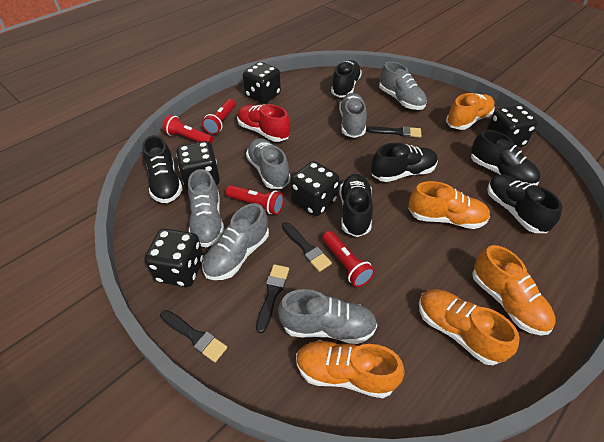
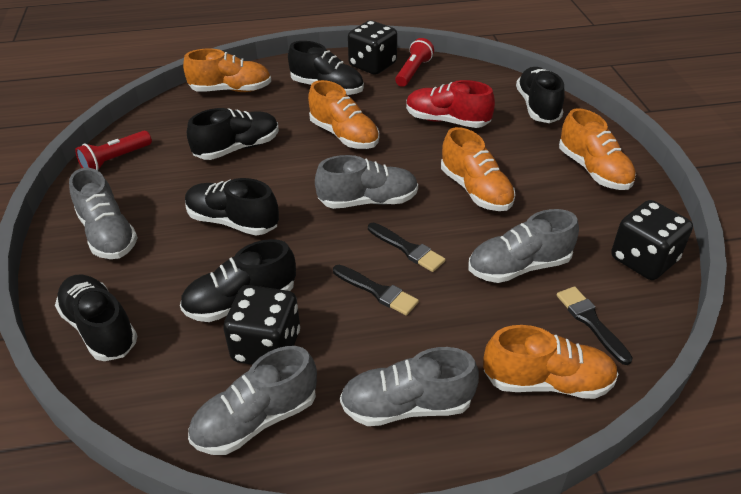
black brush: 4 -> 3
black dice: 5 -> 3
grey shoe: 6 -> 5
red flashlight: 4 -> 2

